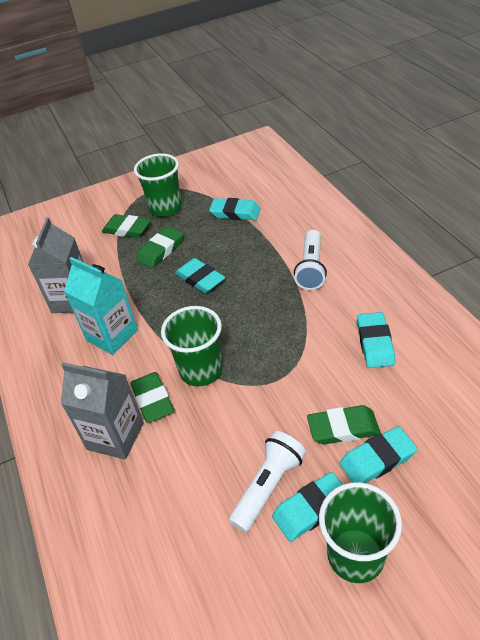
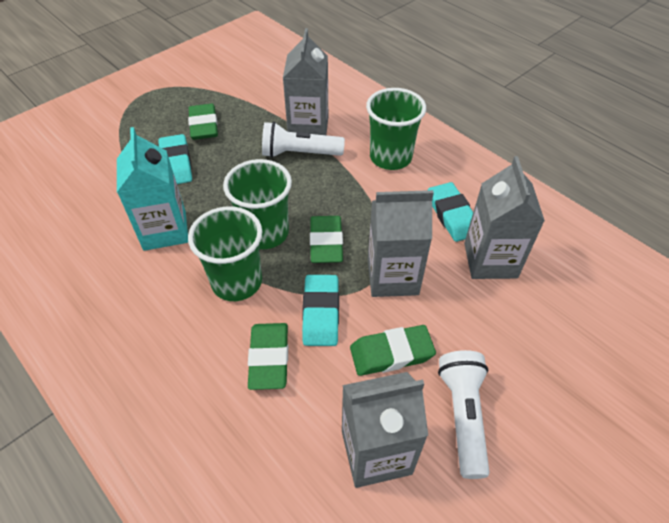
grey carton: 2 -> 4
turquoise eraser: 5 -> 3

